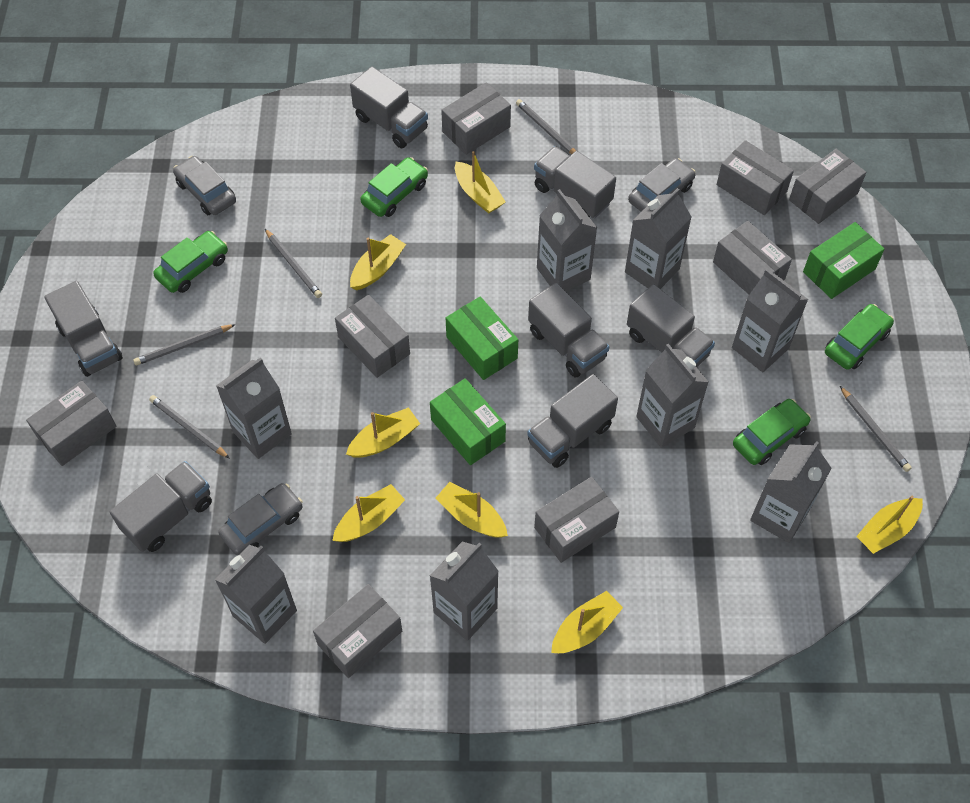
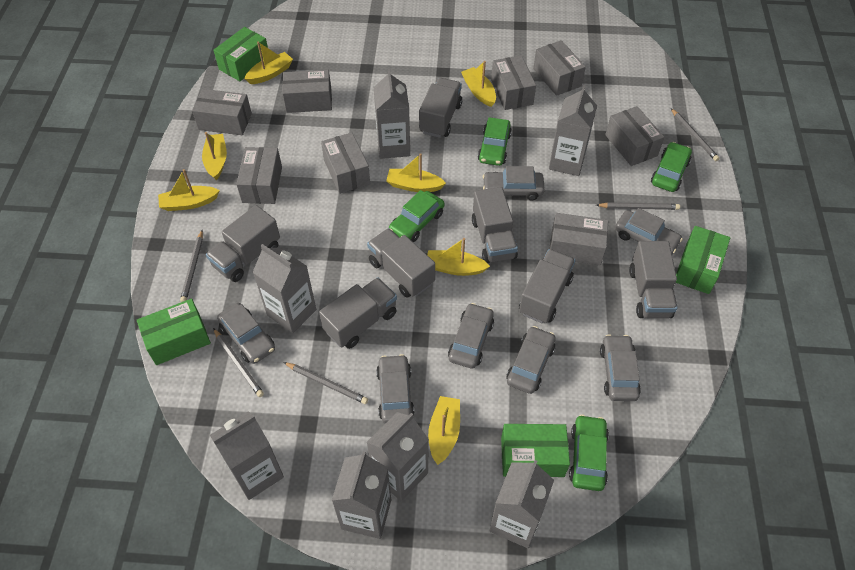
green box: 3 -> 4
grey car: 3 -> 7
grey carton: 8 -> 7

